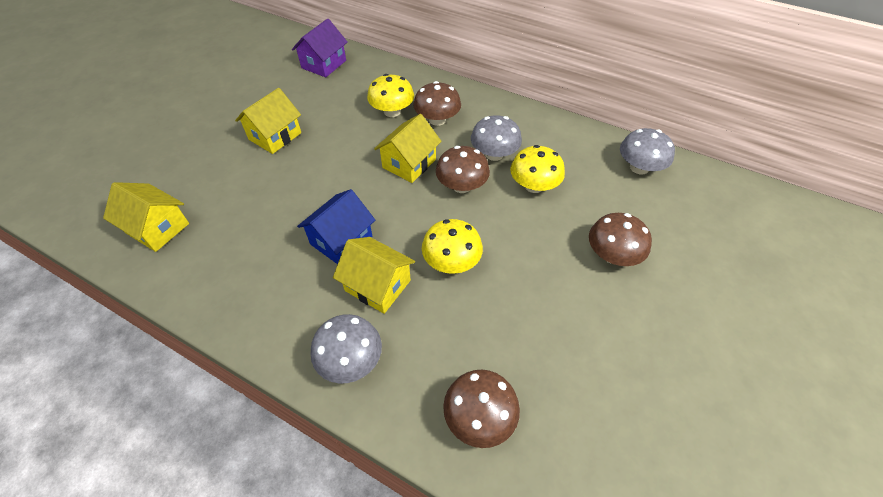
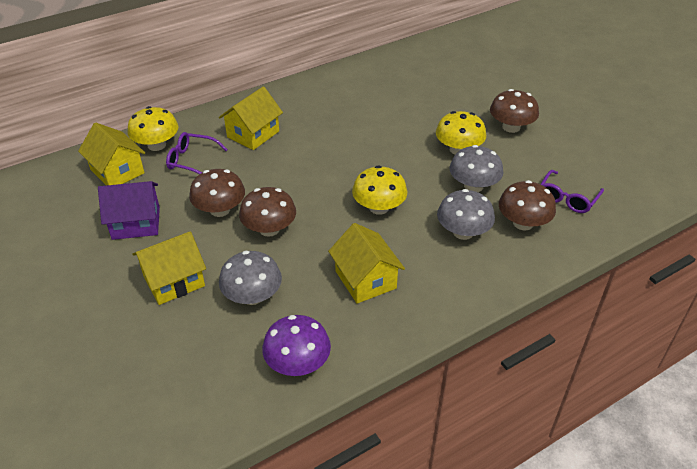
blue house: 1 -> 0
purple glasses: 0 -> 2
purple mushroom: 0 -> 1

